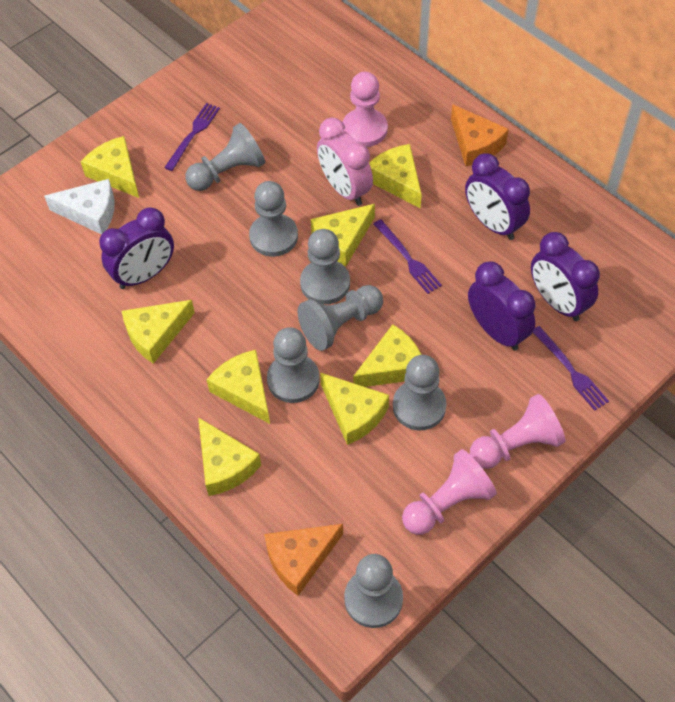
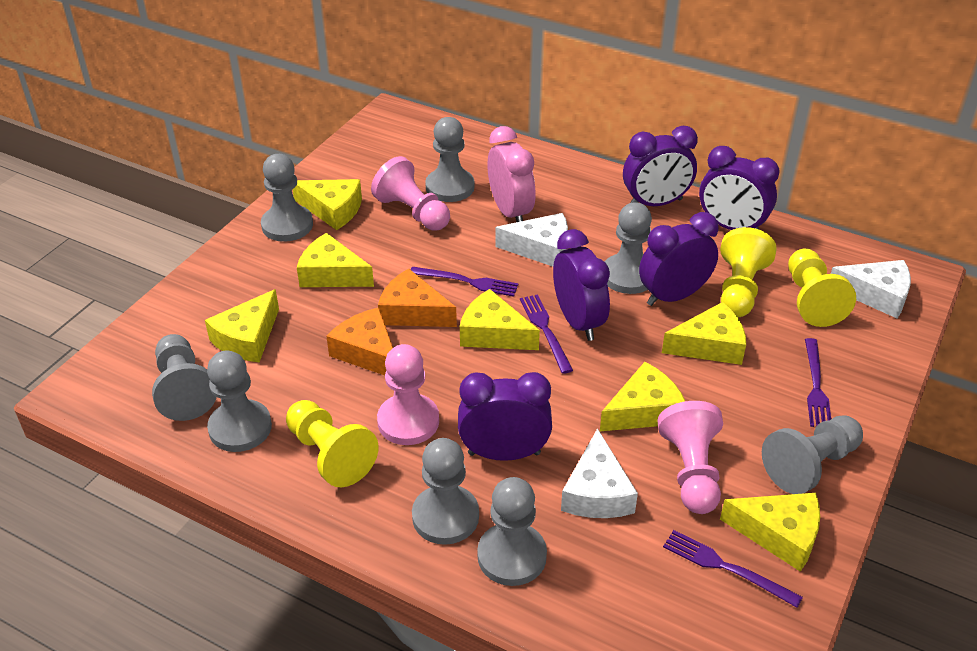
grey pawn: 7 -> 8
purple clock: 4 -> 5
purple fork: 3 -> 4
white cheese: 1 -> 3
yellow cheese: 8 -> 7
yellow pawn: 0 -> 3

